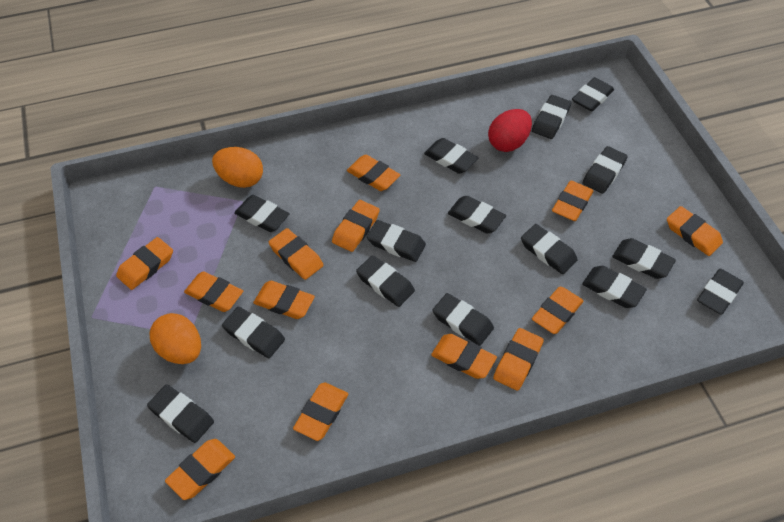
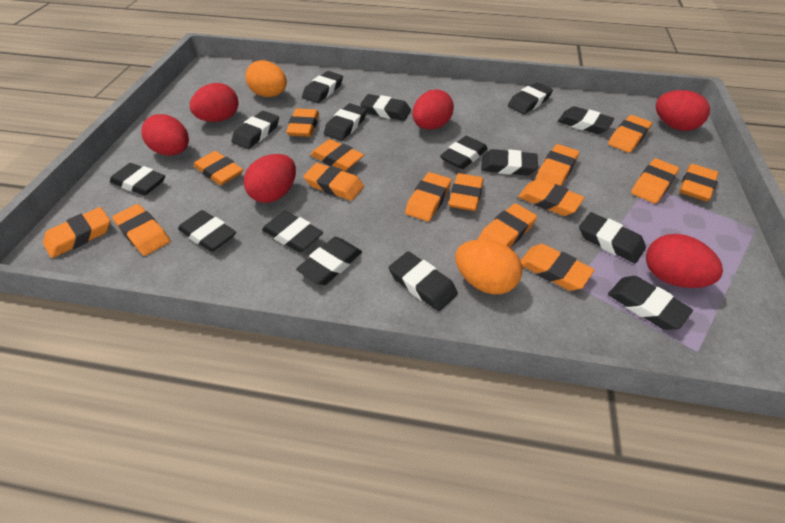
orange eraser: 13 -> 15
red egg: 1 -> 6

